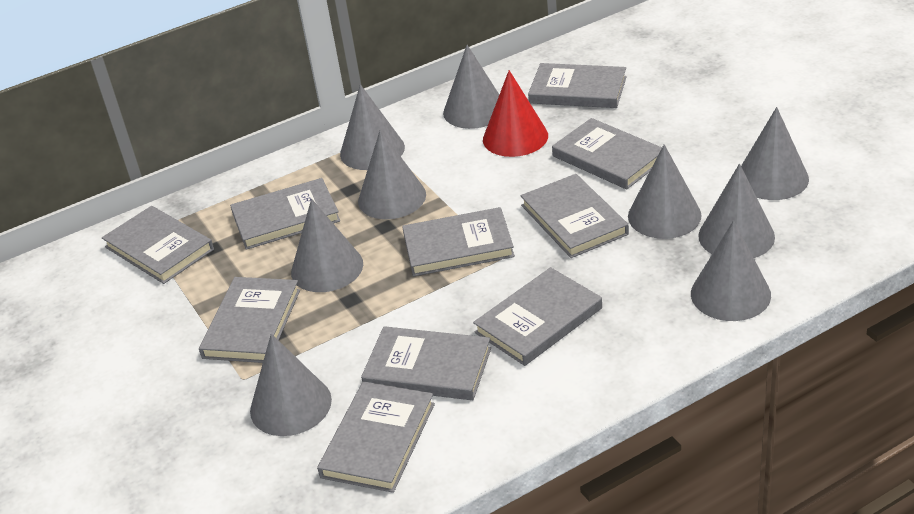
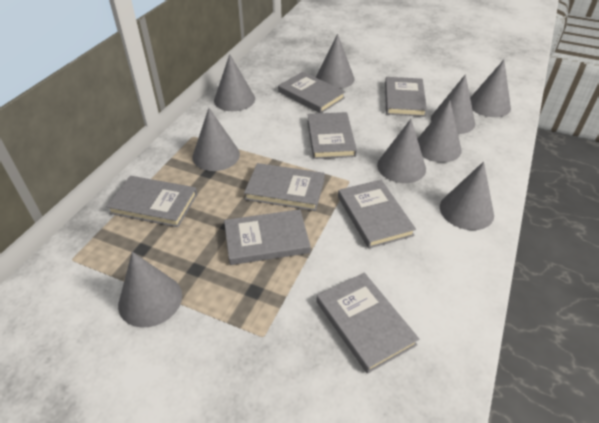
grey book: 10 -> 8
red cone: 1 -> 0

